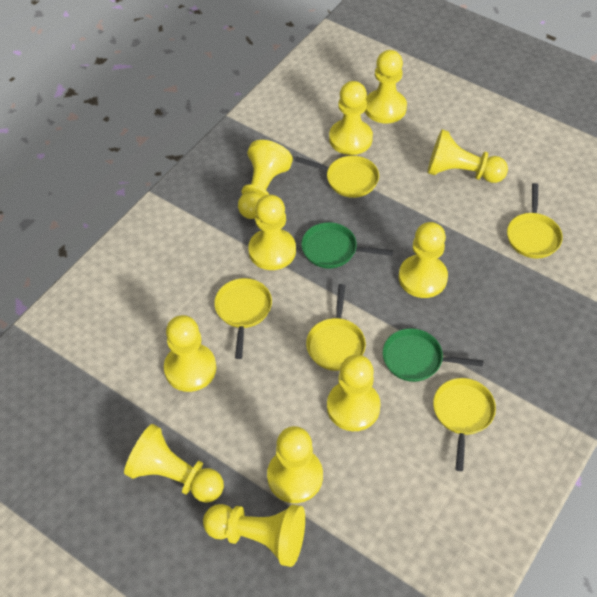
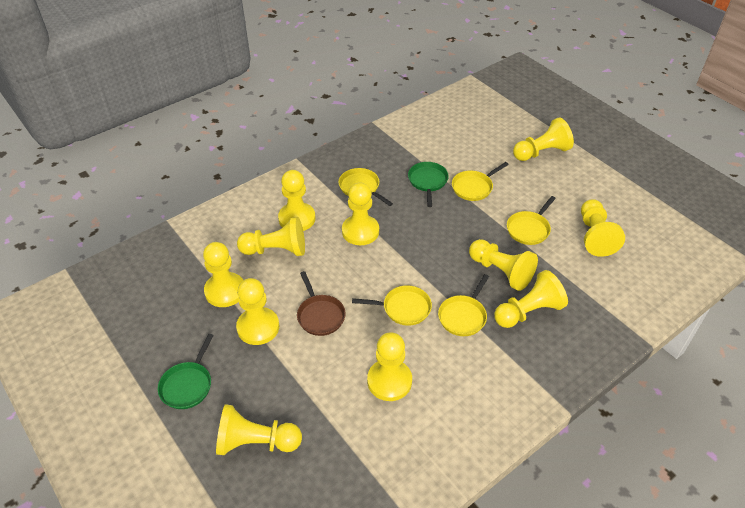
brown pan: 0 -> 1

